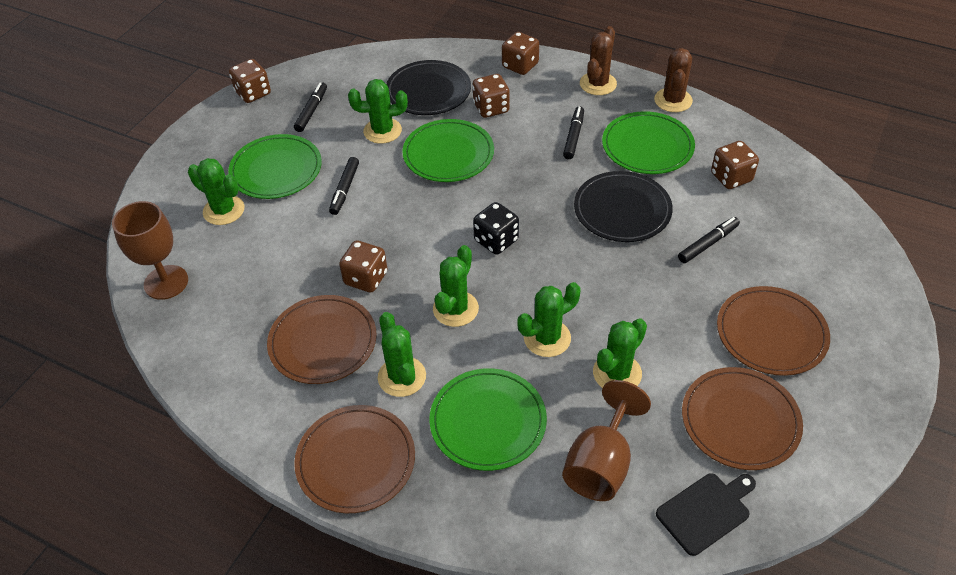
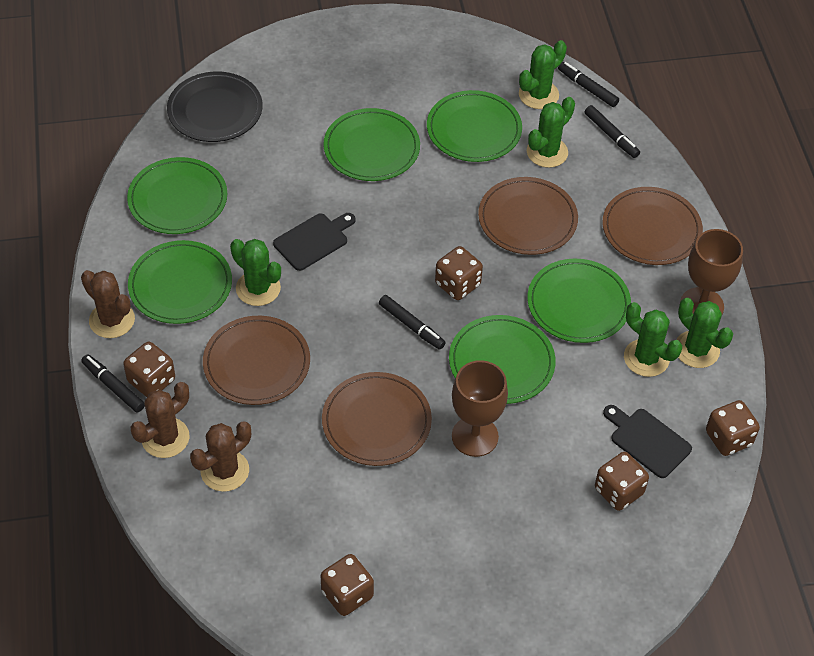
black cutting board: 1 -> 2
black dice: 1 -> 0
black plate: 2 -> 1
brown cactus: 2 -> 3
green cactus: 6 -> 5
green plate: 4 -> 6

